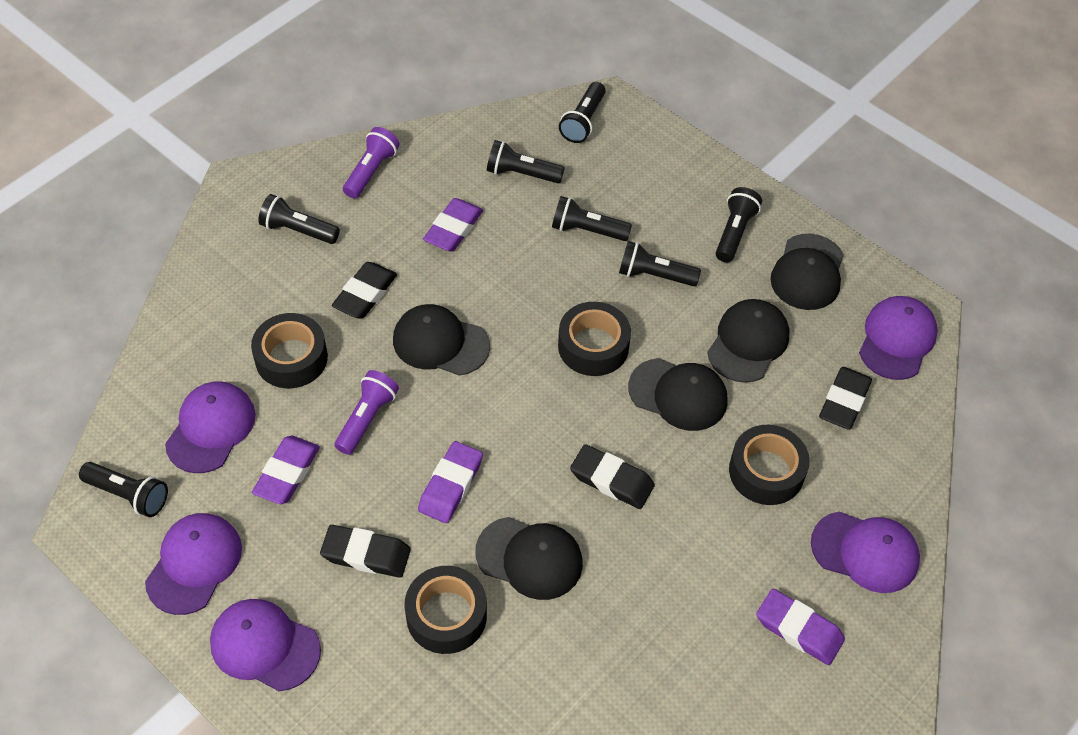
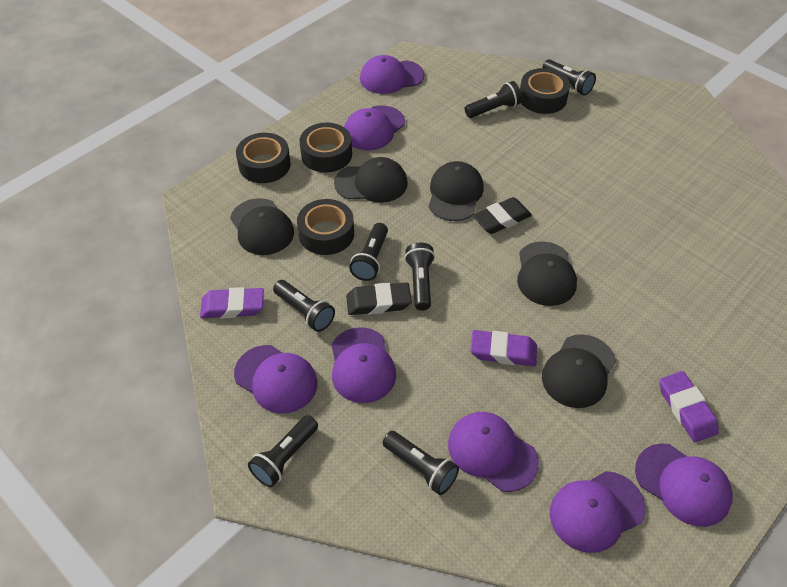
black eraser: 4 -> 2
purple cap: 5 -> 7
purple eraser: 4 -> 3
purple flashlight: 2 -> 0

